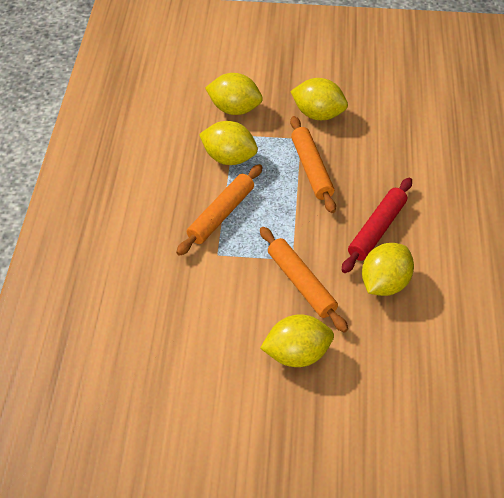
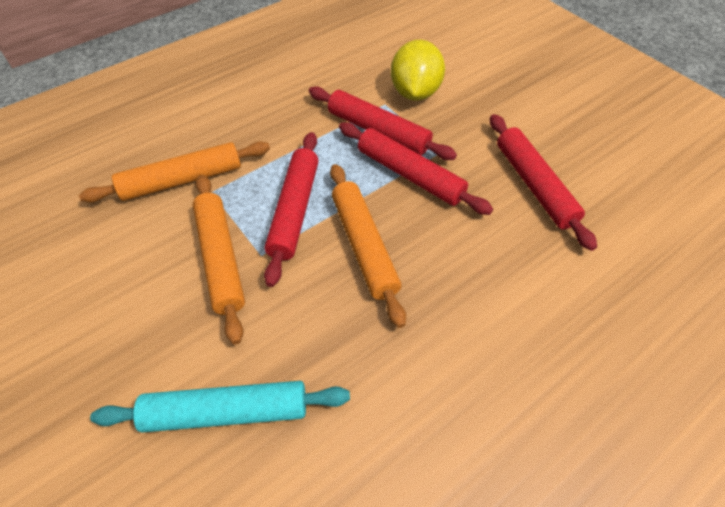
red rolling pin: 1 -> 4
turquoise rolling pin: 0 -> 1
yellow lemon: 5 -> 1

